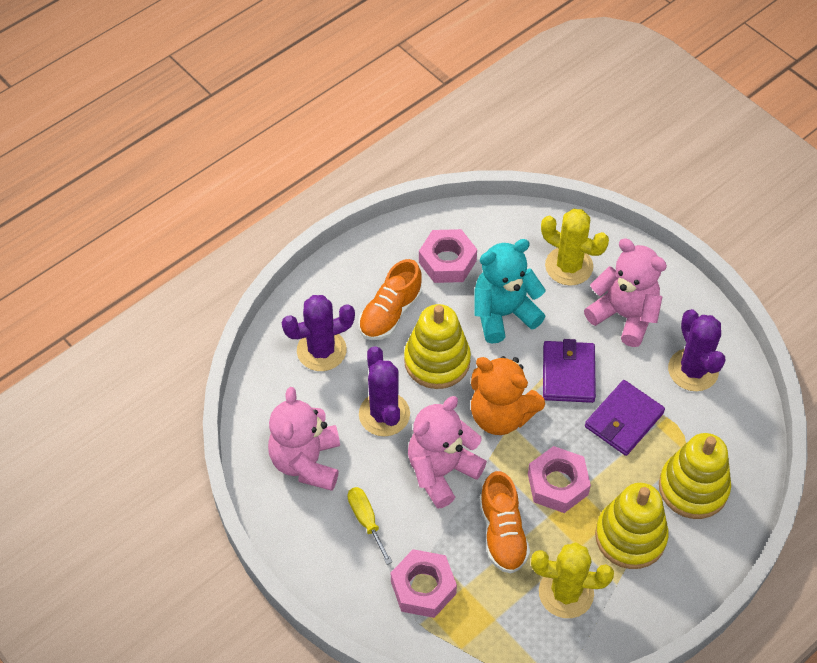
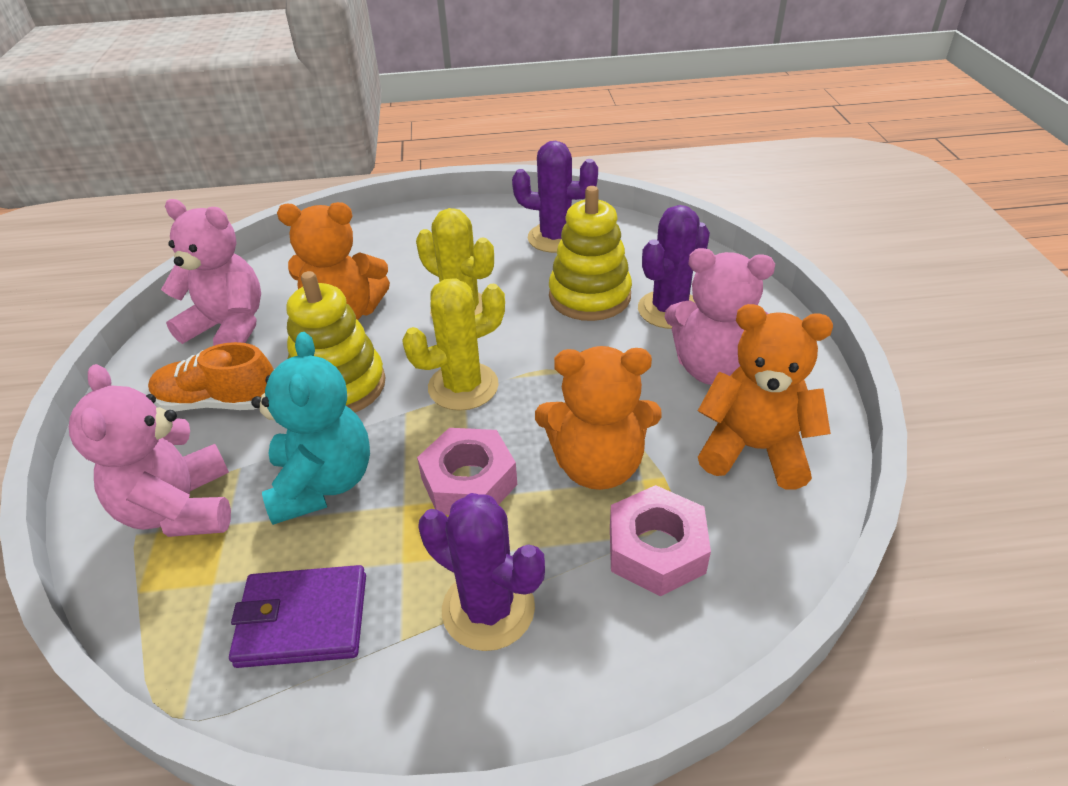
orange shoe: 2 -> 1
orange teddy bear: 1 -> 3
pink nut: 3 -> 2
purple wallet: 2 -> 1
yellow screwdriver: 1 -> 0
yellow stacking toy: 3 -> 2

